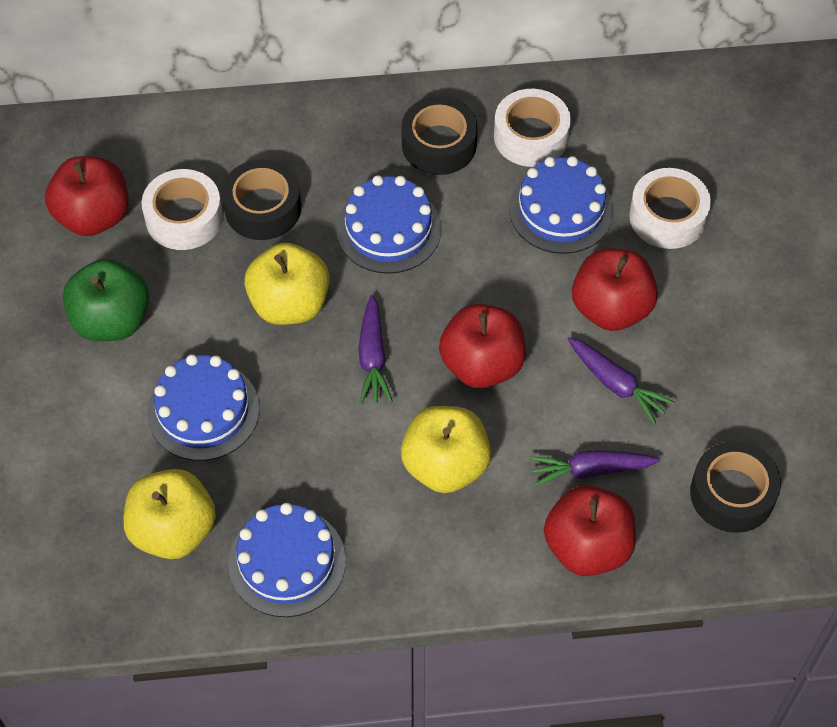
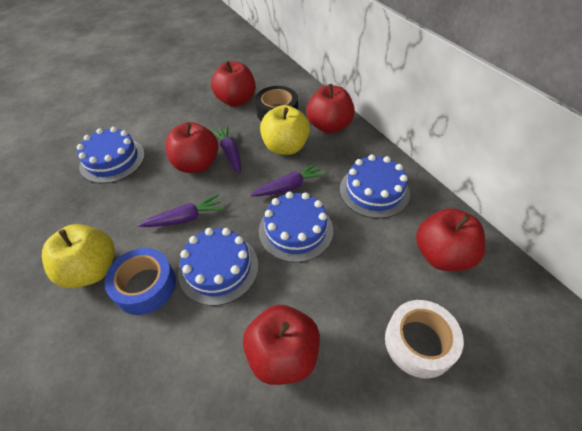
black tape: 3 -> 1
blue tape: 0 -> 1
green apple: 1 -> 0
red apple: 4 -> 5
white tape: 3 -> 1
yellow apple: 3 -> 2

